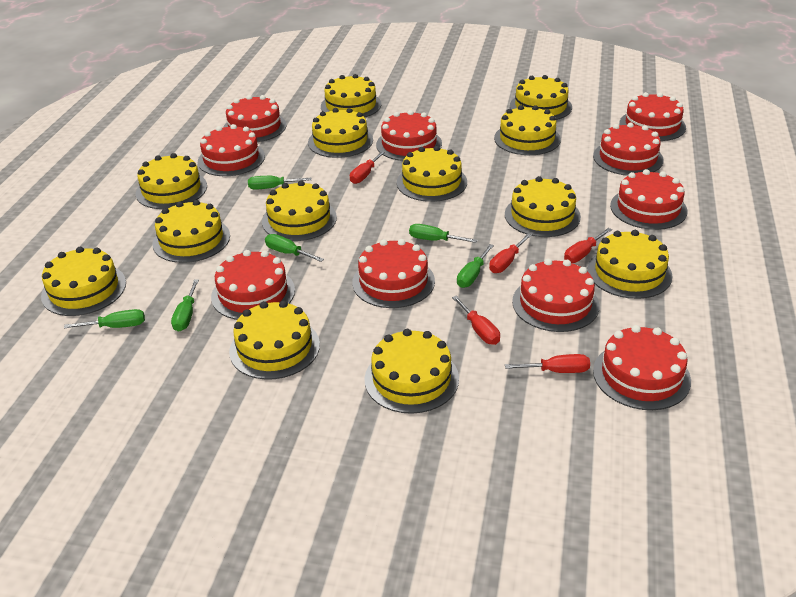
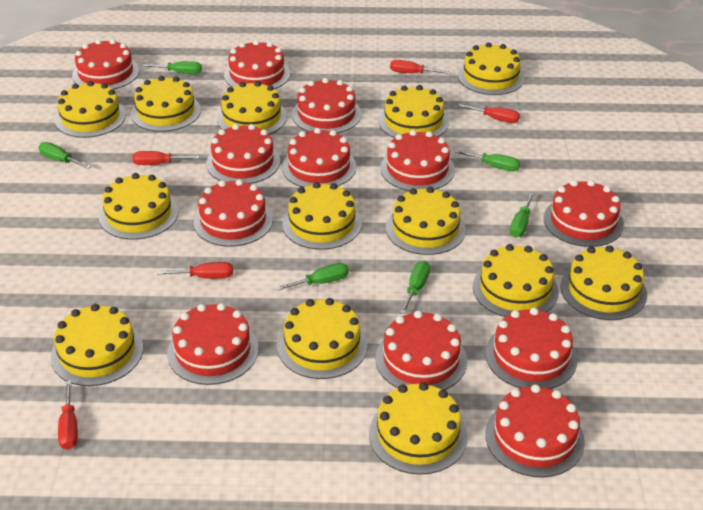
red cake: 10 -> 12

